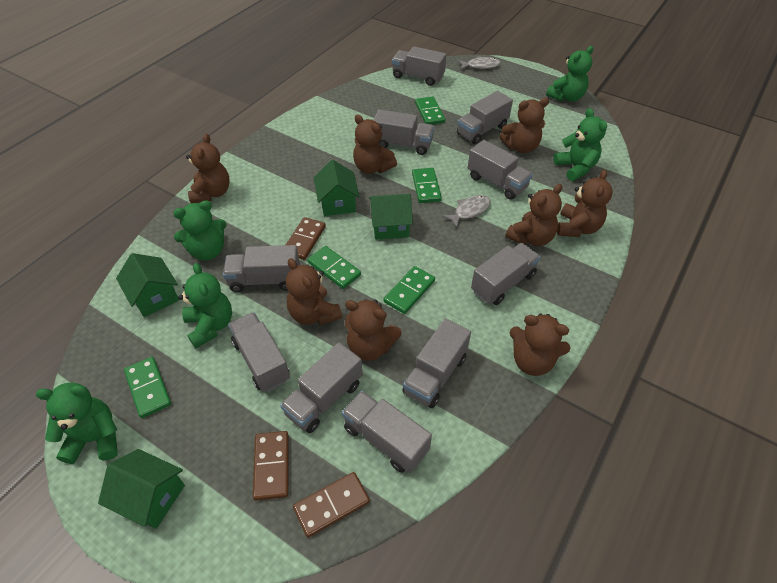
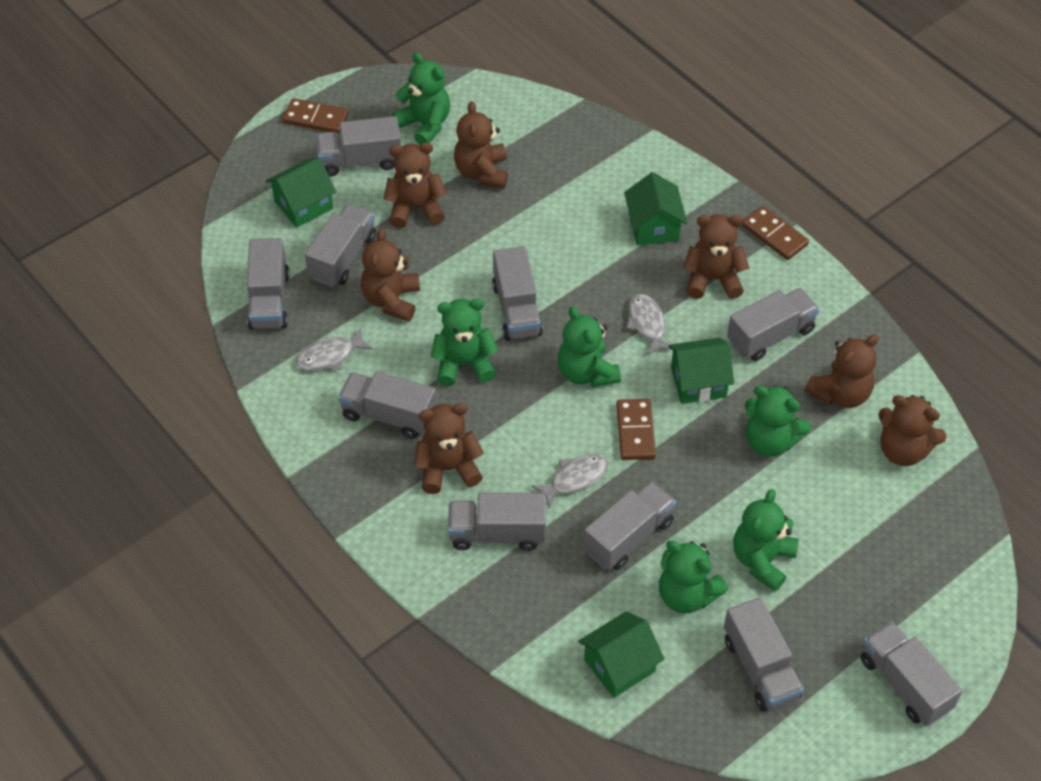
brown teddy bear: 8 -> 7
green domino: 5 -> 0
green teddy bear: 5 -> 6
grey fish: 2 -> 3

